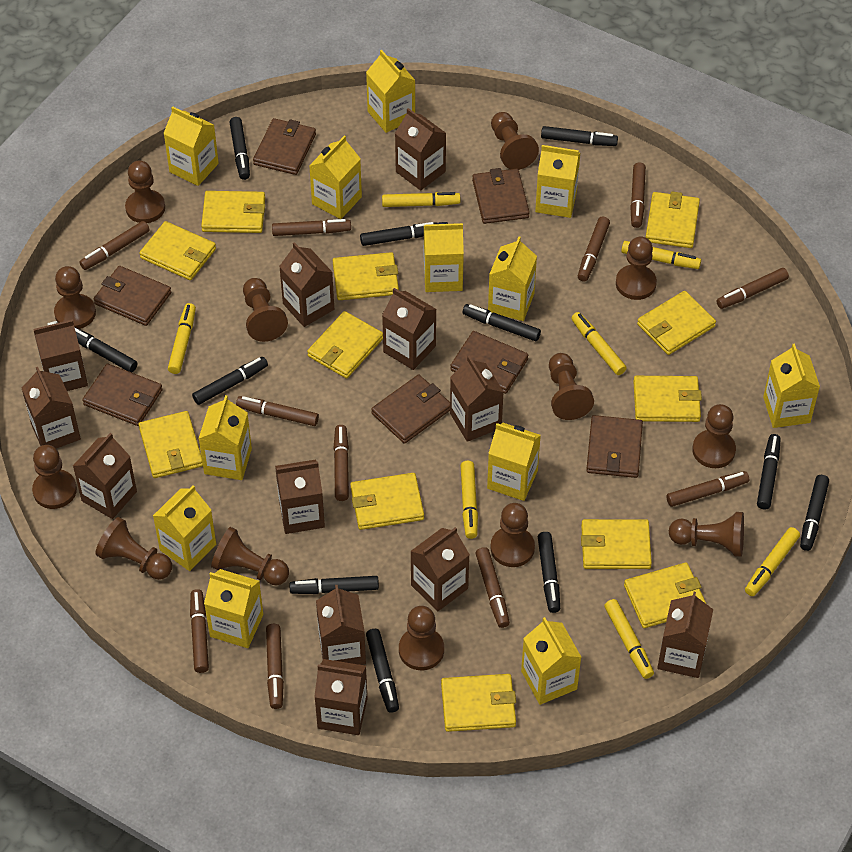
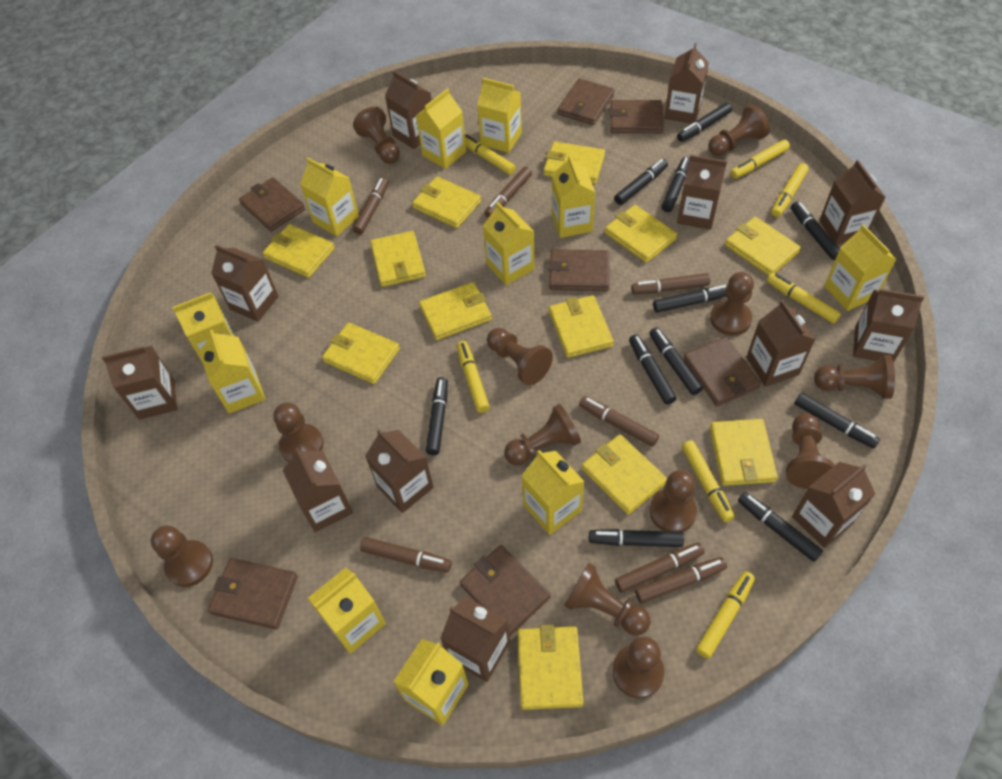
brown marker: 11 -> 7
brown pawn: 13 -> 12
yellow carton: 12 -> 11

